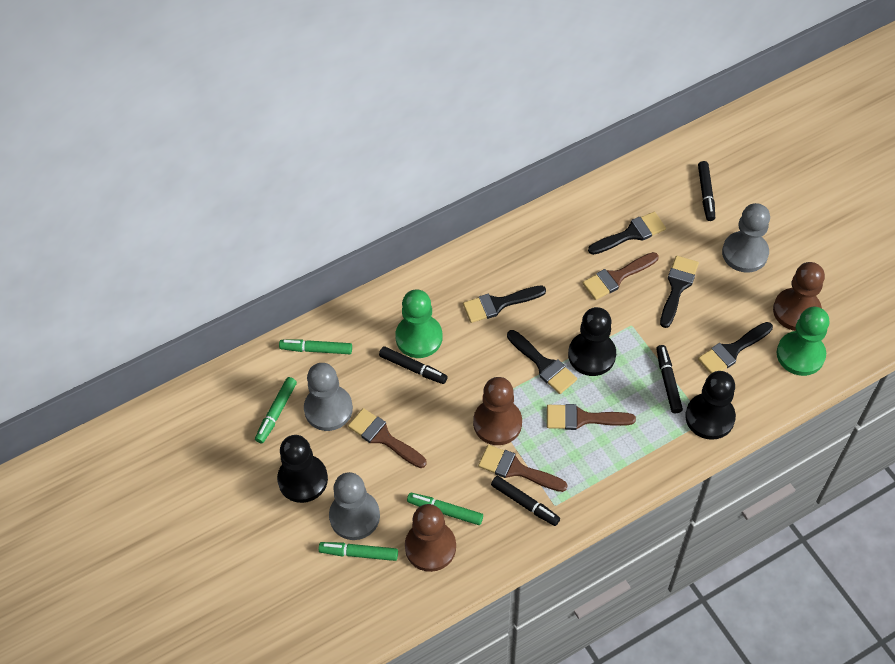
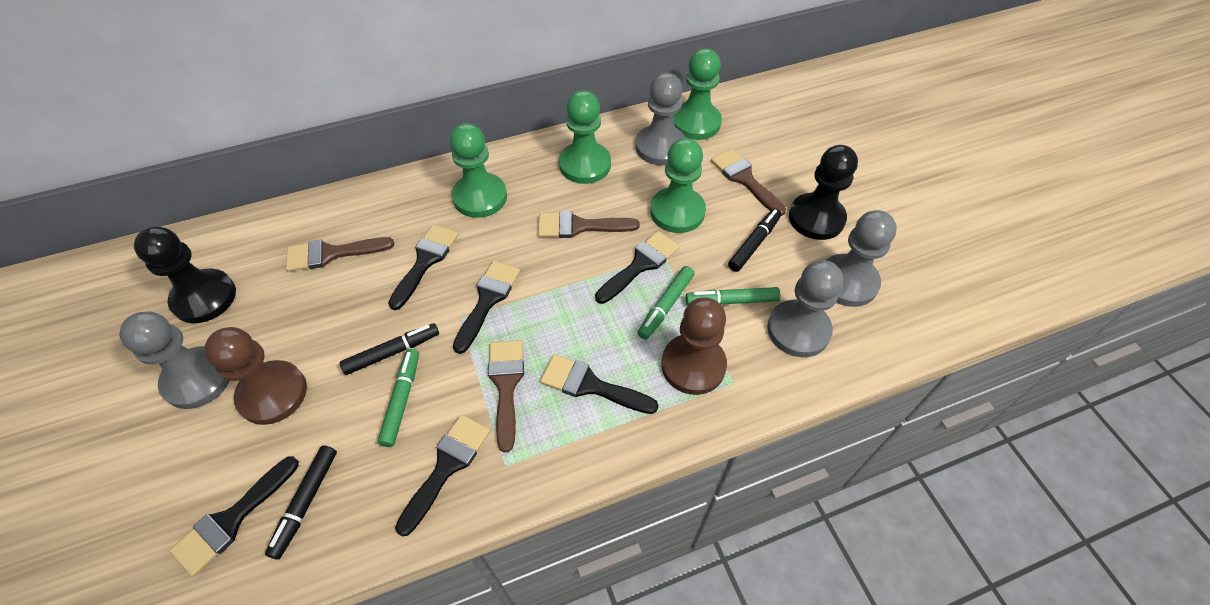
black brush: 5 -> 6
black marker: 4 -> 3
black pawn: 3 -> 2
brown pawn: 3 -> 2
green marker: 4 -> 3
green pawn: 2 -> 4
grey pawn: 3 -> 4

